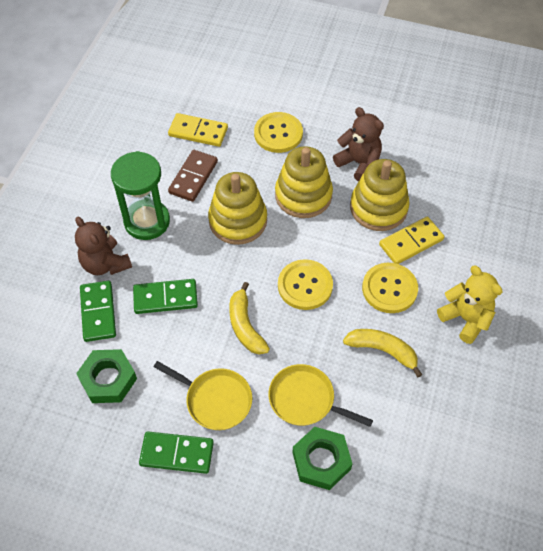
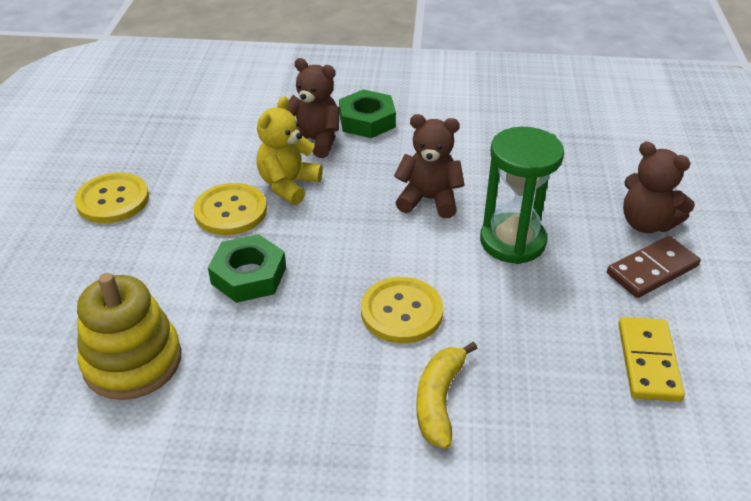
brown teddy bear: 2 -> 3
green domino: 3 -> 0
yellow banana: 2 -> 1
yellow domino: 2 -> 1
yellow pan: 2 -> 0
yellow stacking toy: 3 -> 1

